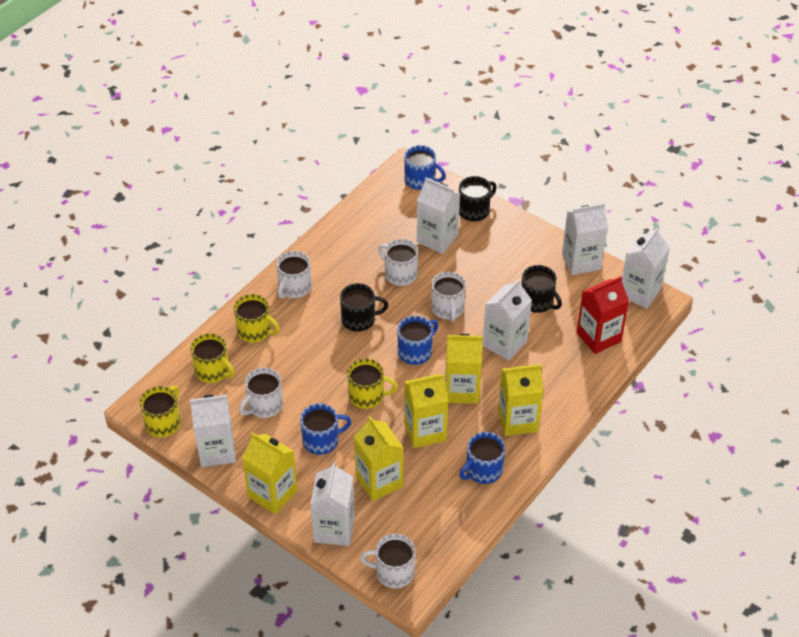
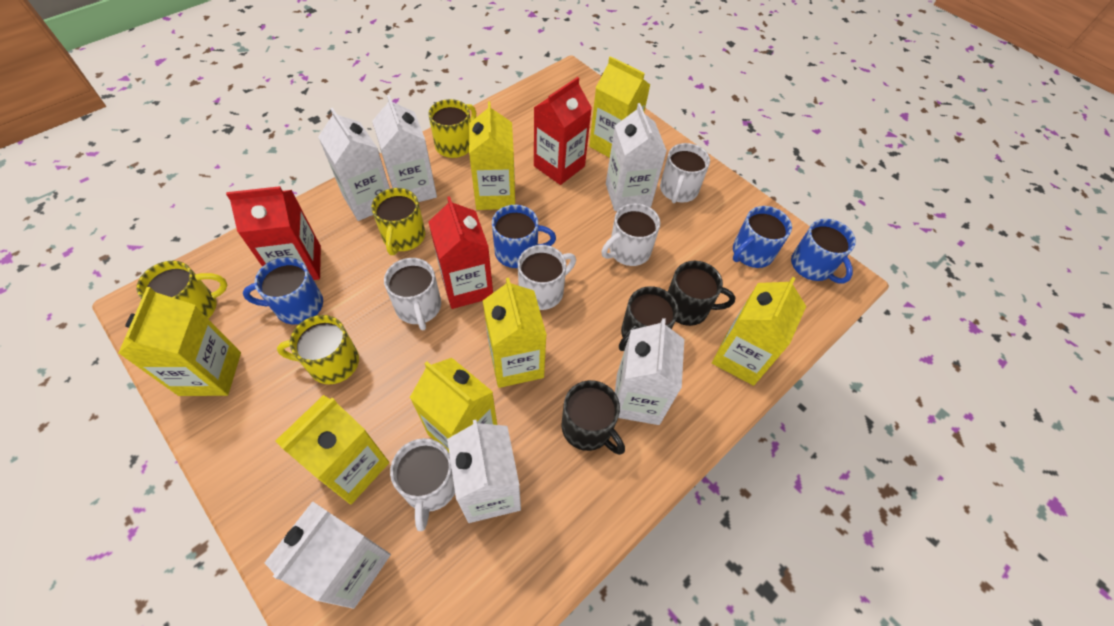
red carton: 1 -> 3
yellow carton: 5 -> 7

